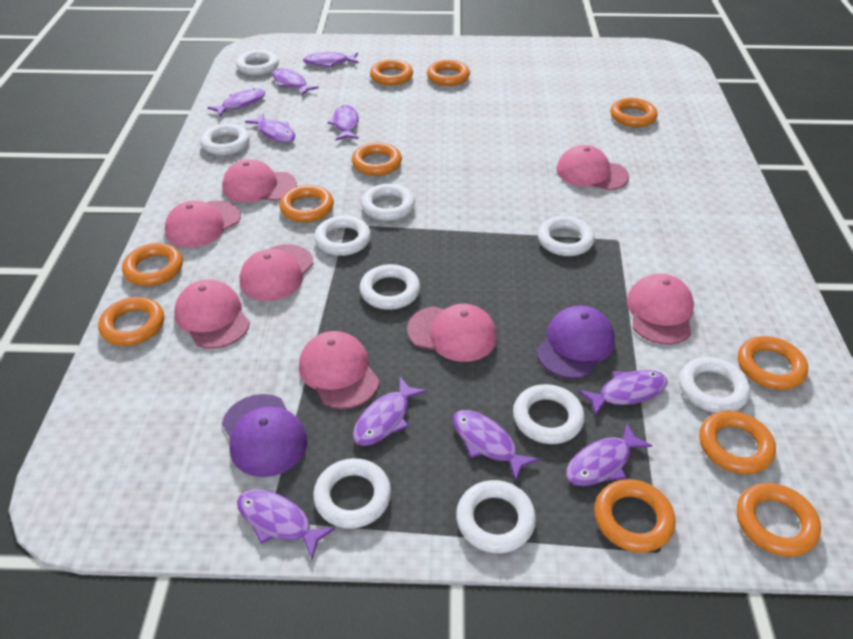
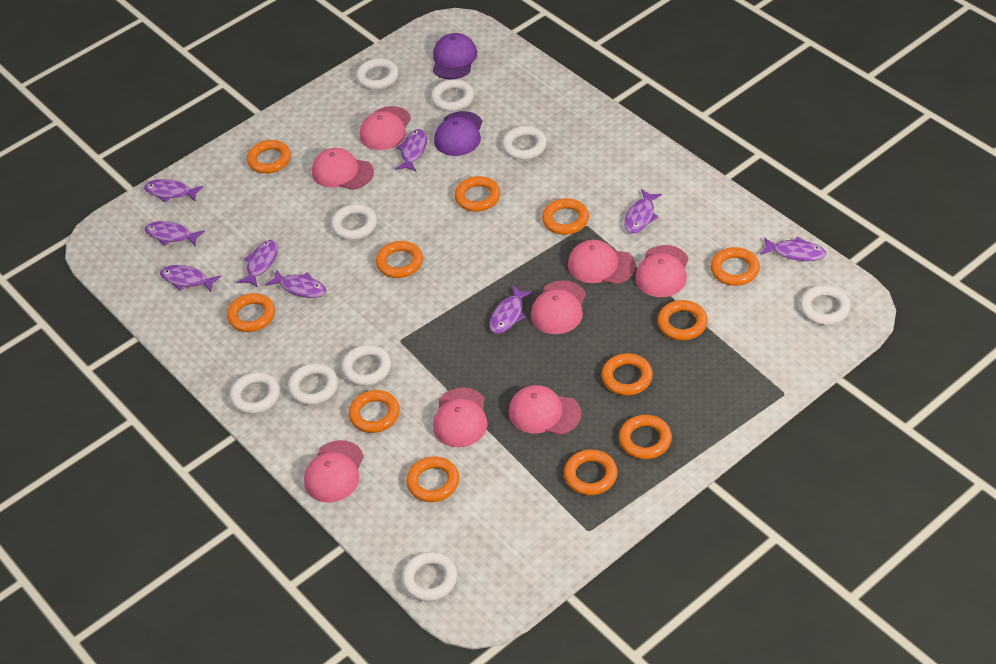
orange ring: 11 -> 12
purple fish: 10 -> 9
white ring: 10 -> 9

